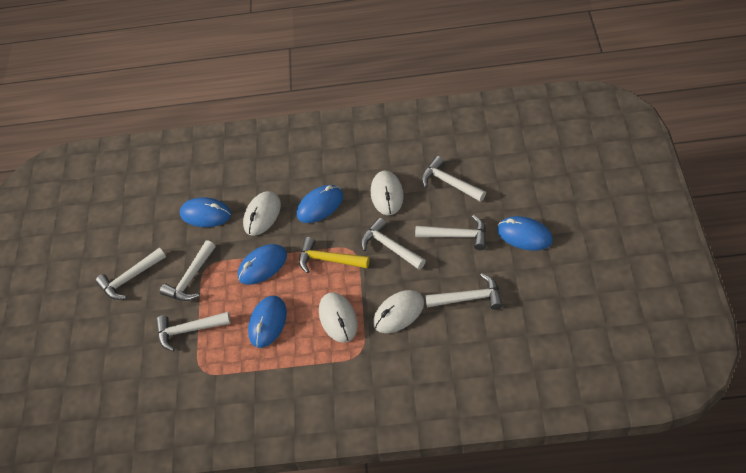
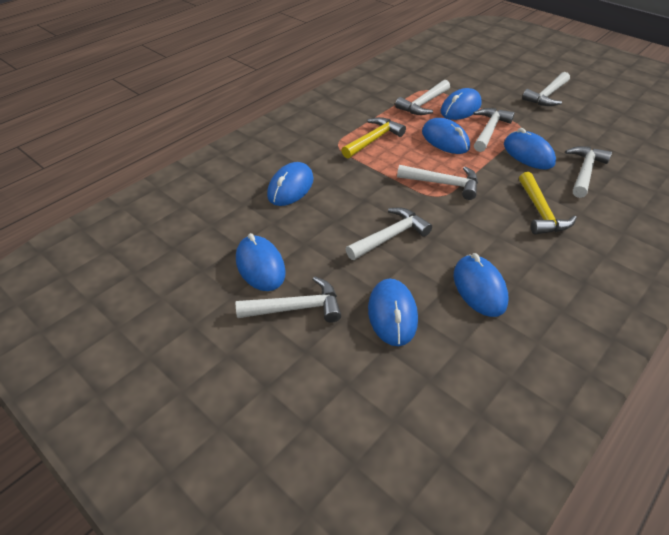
blue mouse: 5 -> 7
white mouse: 4 -> 0
yellow hammer: 1 -> 2

